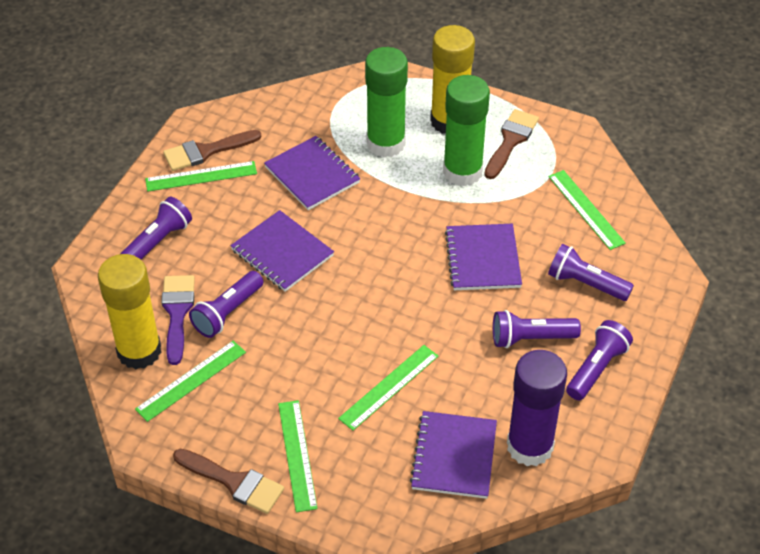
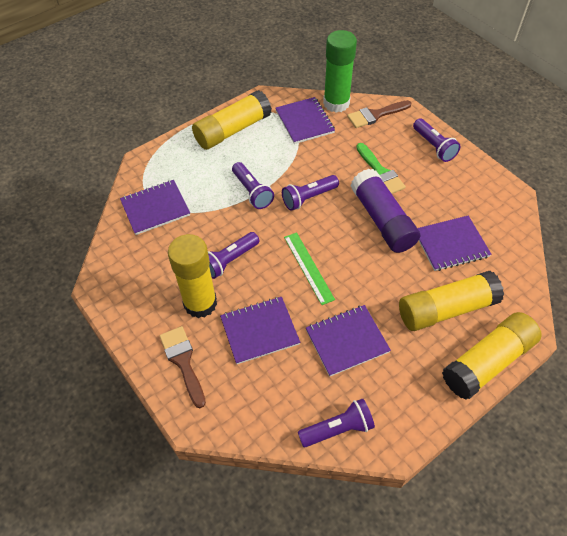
brown brush: 3 -> 2
green brush: 0 -> 1
green glue stick: 2 -> 1
green ruler: 5 -> 1
purple brush: 1 -> 0
purple notebook: 4 -> 5
yellow glue stick: 2 -> 4

